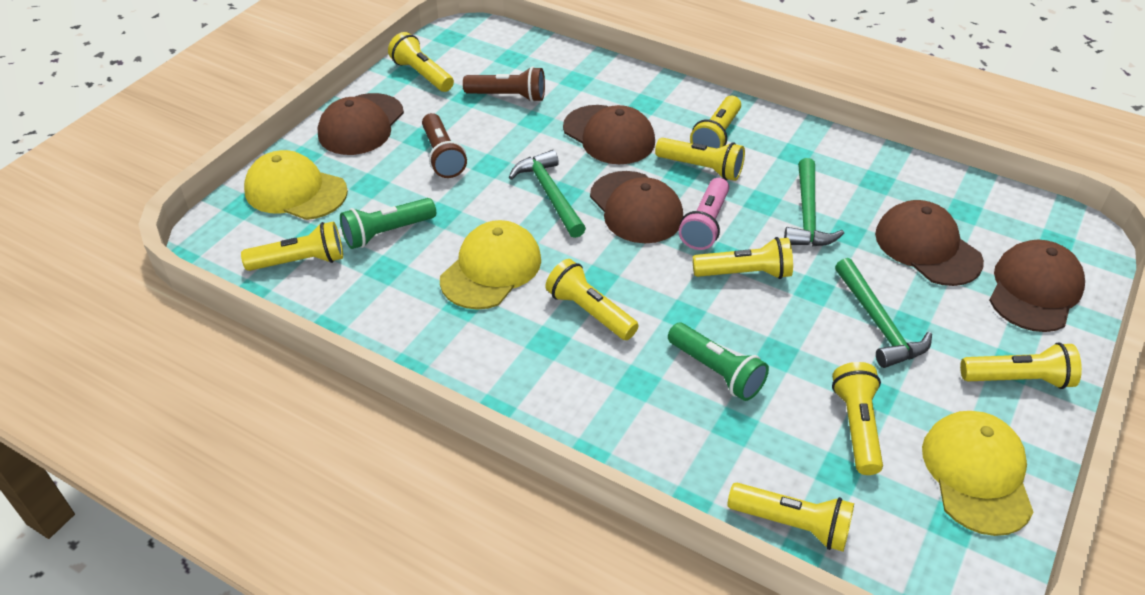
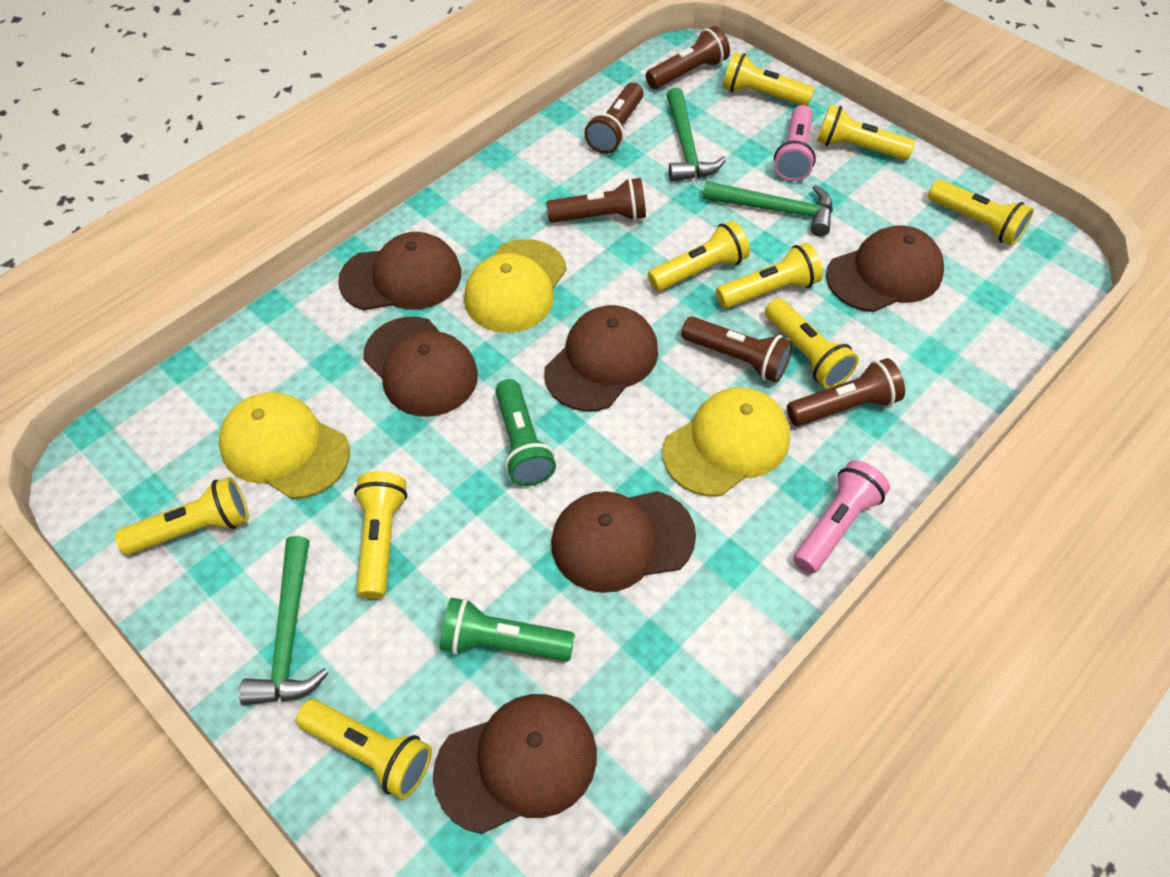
brown cap: 5 -> 6
brown flashlight: 2 -> 5
pink flashlight: 1 -> 2

